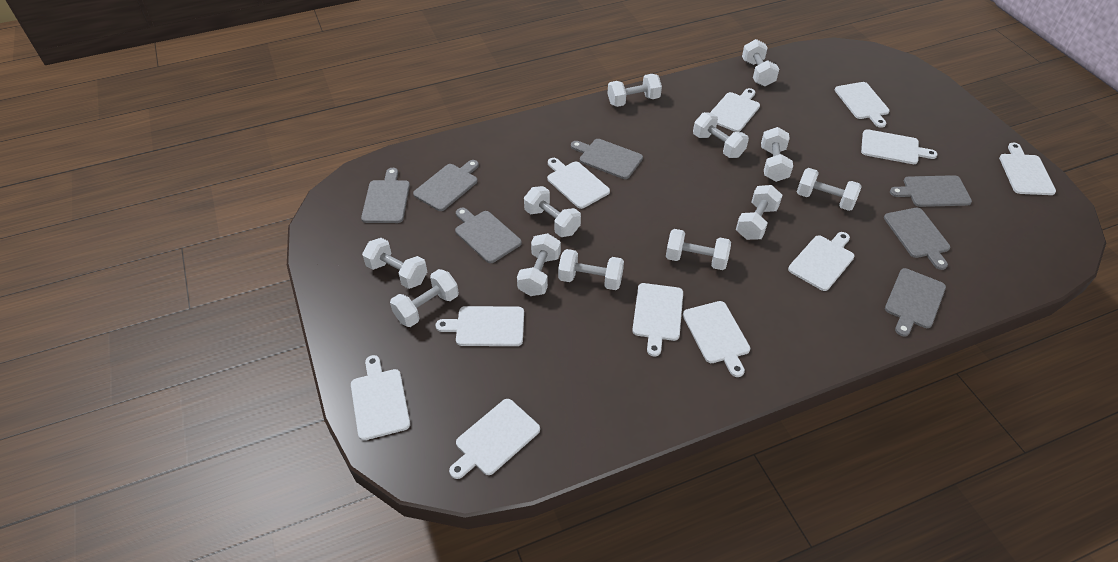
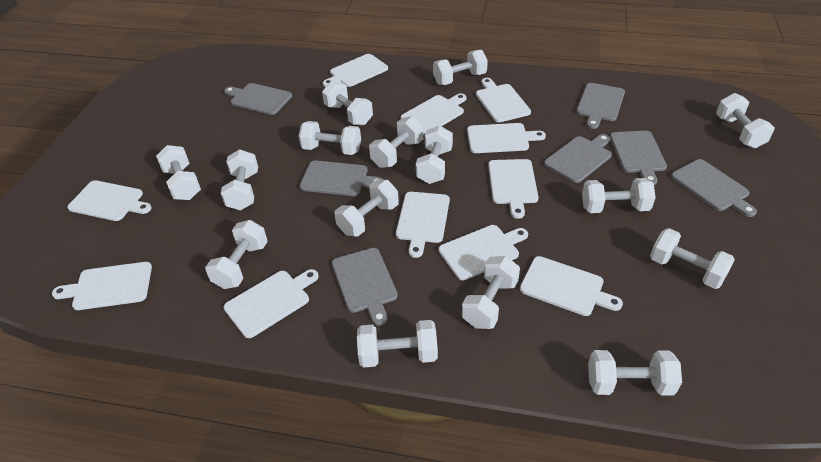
white dumbbell: 12 -> 15

